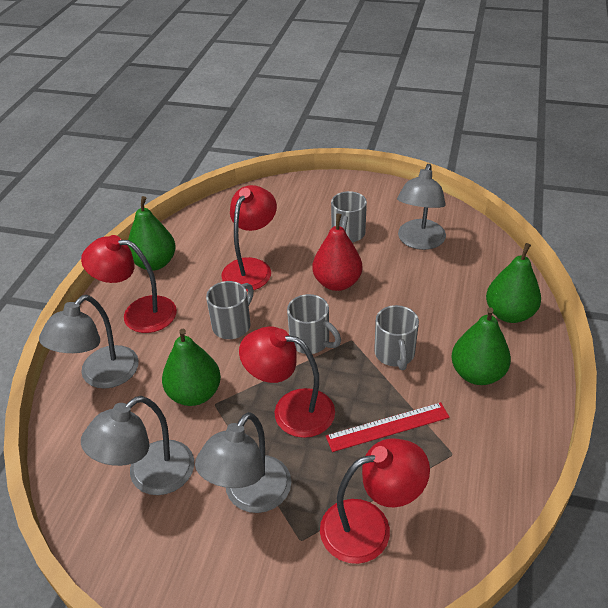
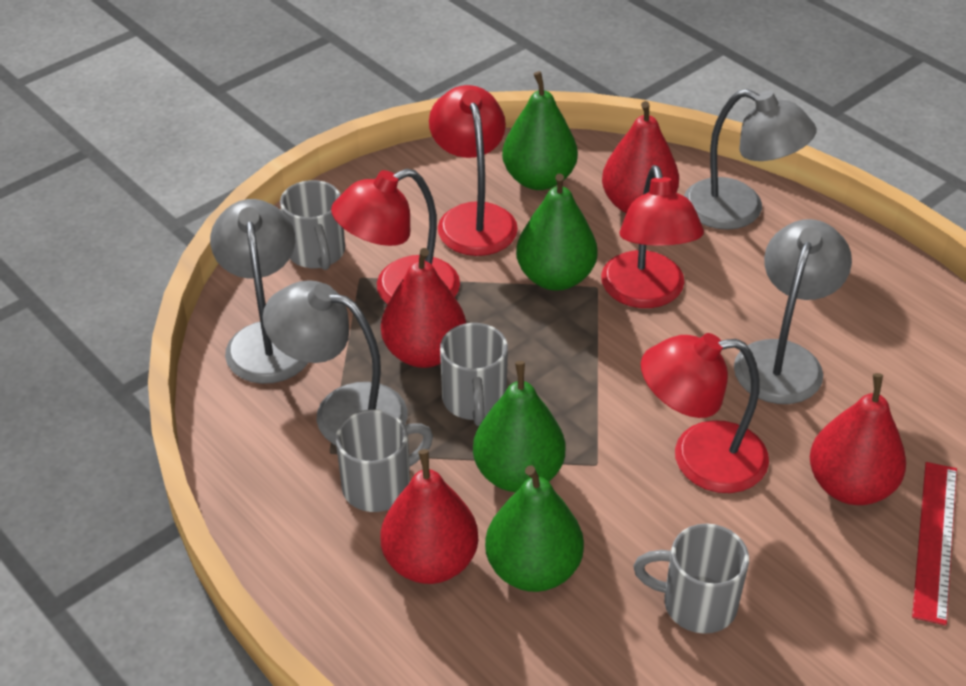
red pear: 1 -> 4

